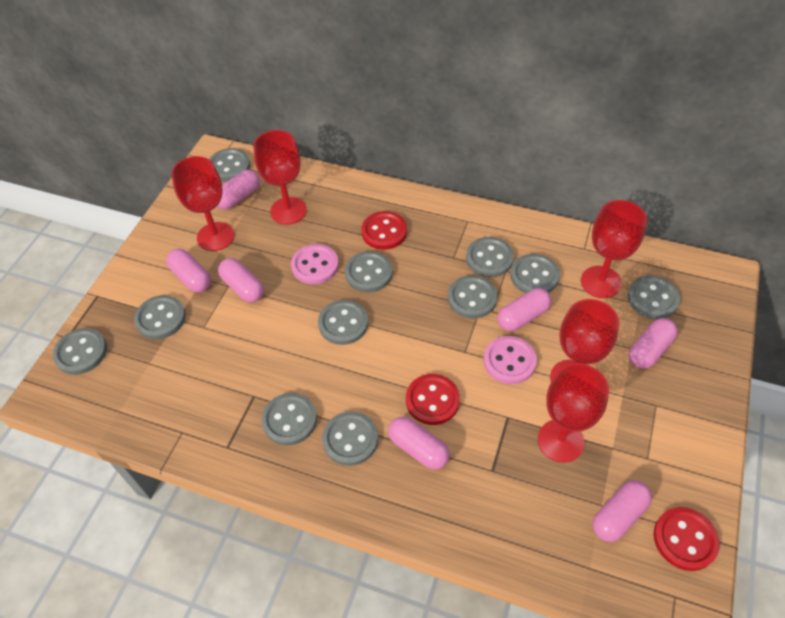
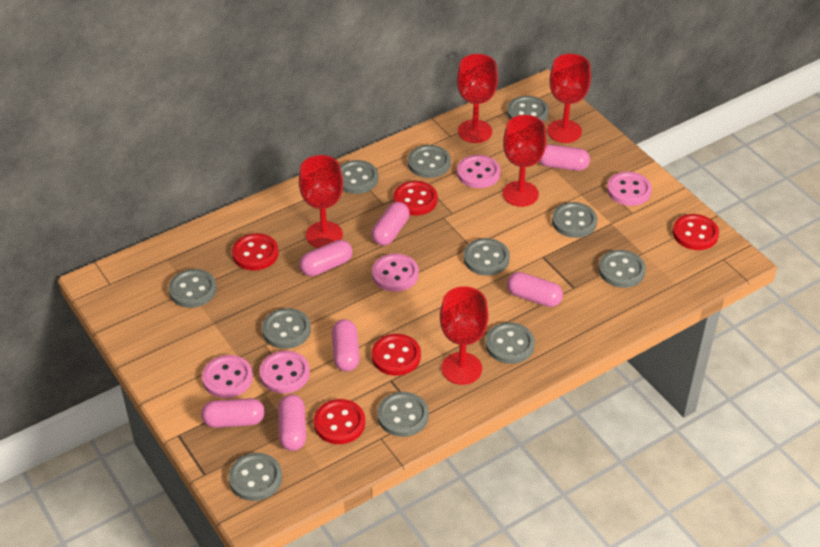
pink button: 2 -> 5
red button: 3 -> 5

